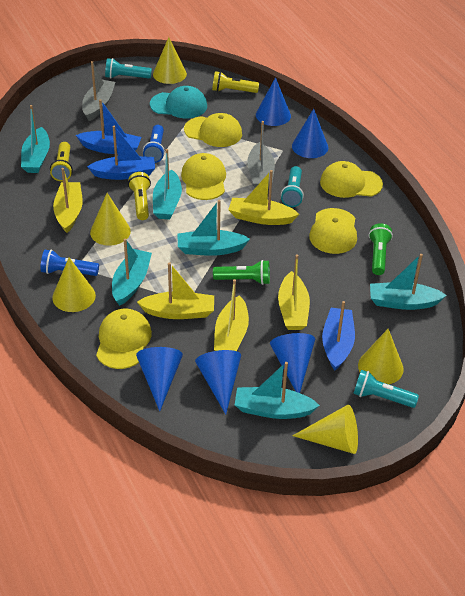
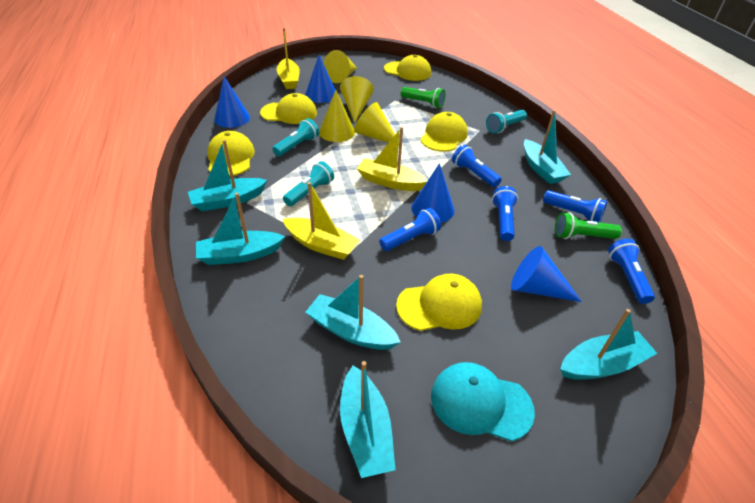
blue boat: 3 -> 0
blue cone: 5 -> 4
blue flashlight: 2 -> 5
grey boat: 2 -> 0
yellow boat: 5 -> 3
yellow cone: 5 -> 4
yellow flashlight: 3 -> 0

